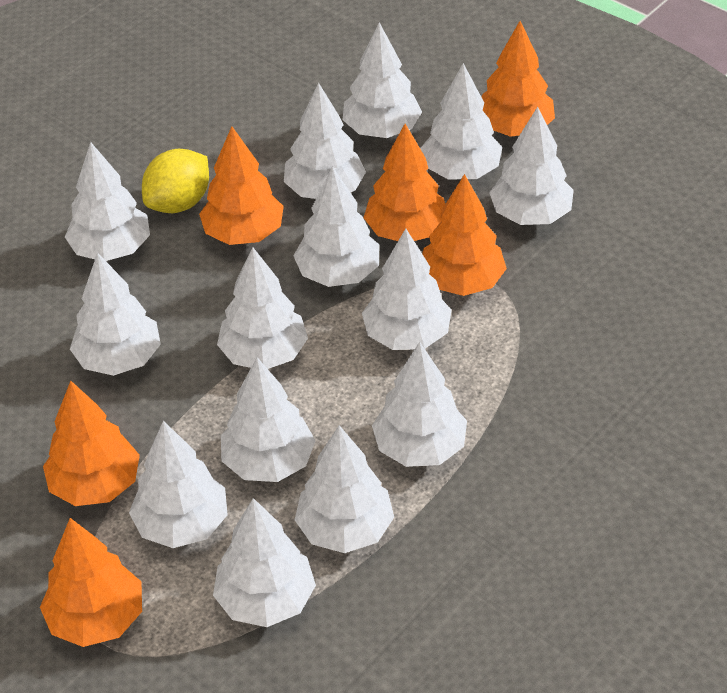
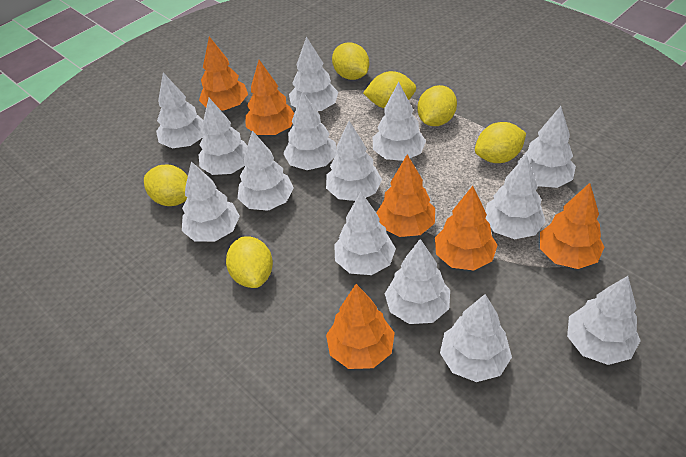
yellow lemon: 1 -> 6

